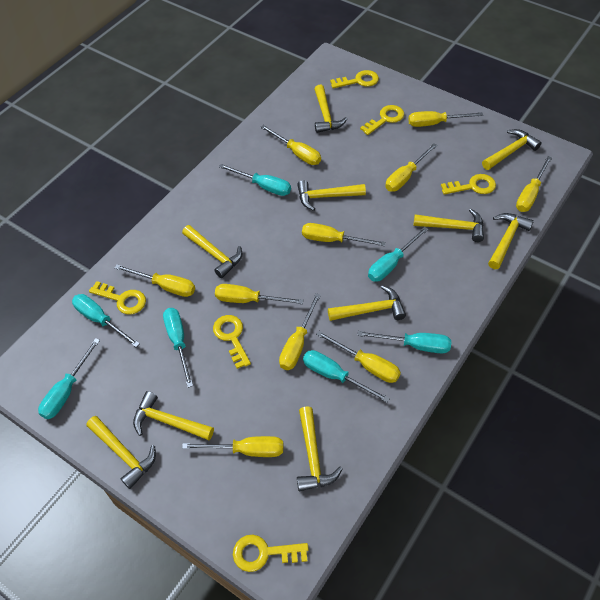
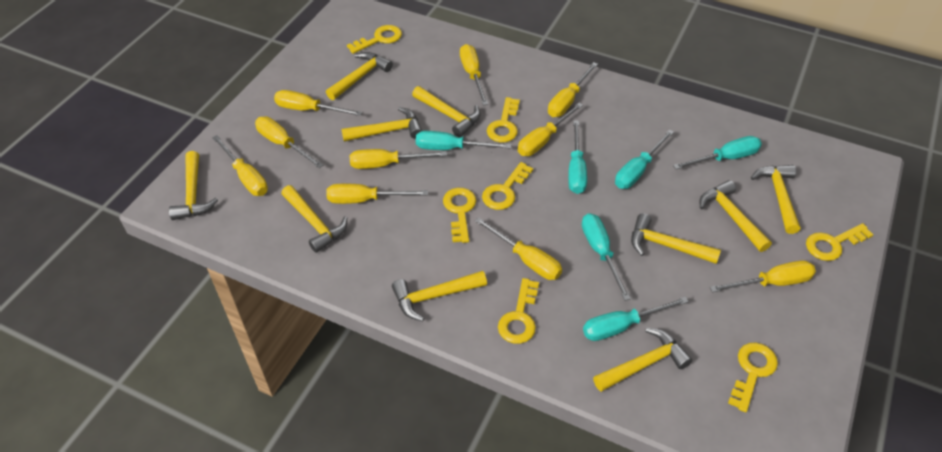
turquoise screwdriver: 7 -> 6
yellow key: 6 -> 7

